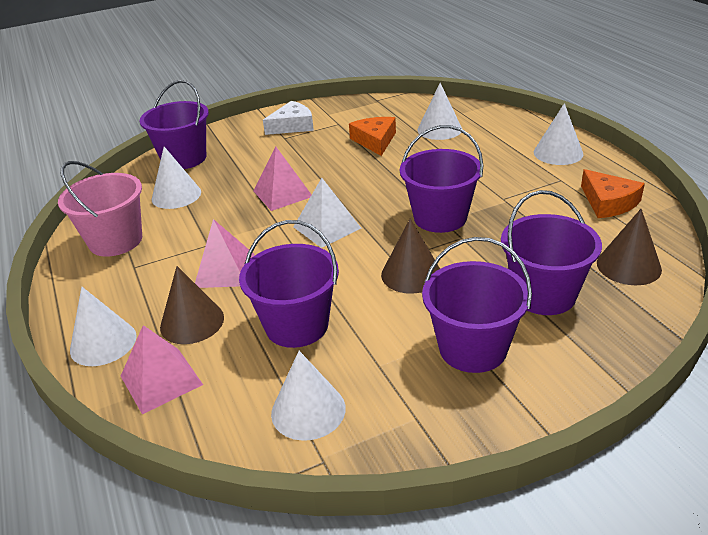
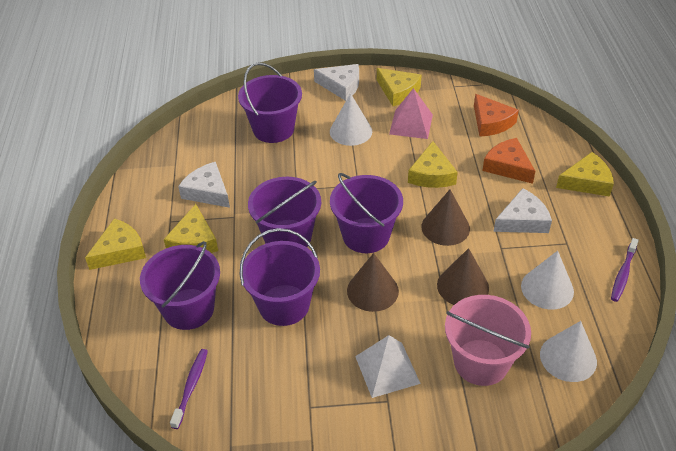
pink pyramid: 3 -> 1
purple toothbrush: 0 -> 2
white cheese: 1 -> 3
white cone: 5 -> 3
yellow cheese: 0 -> 5

